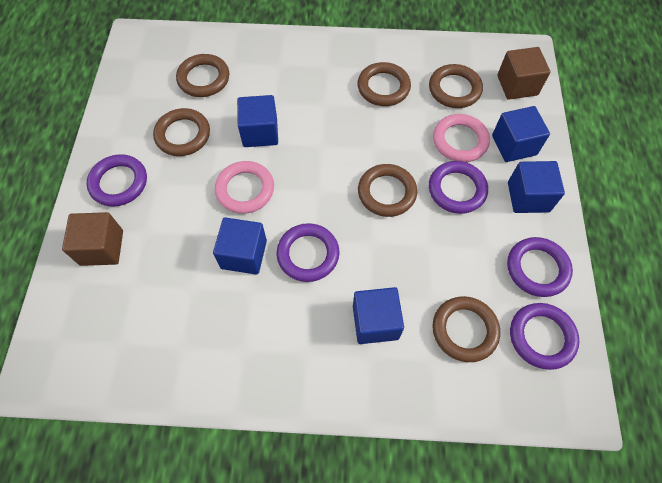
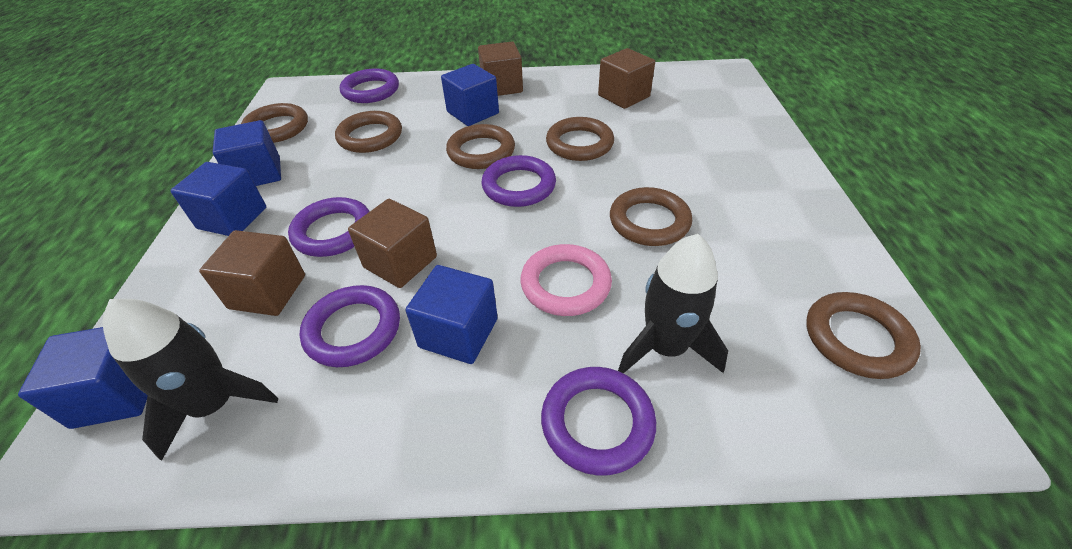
black rocket: 0 -> 2
brown cube: 2 -> 4
pink ring: 2 -> 1

